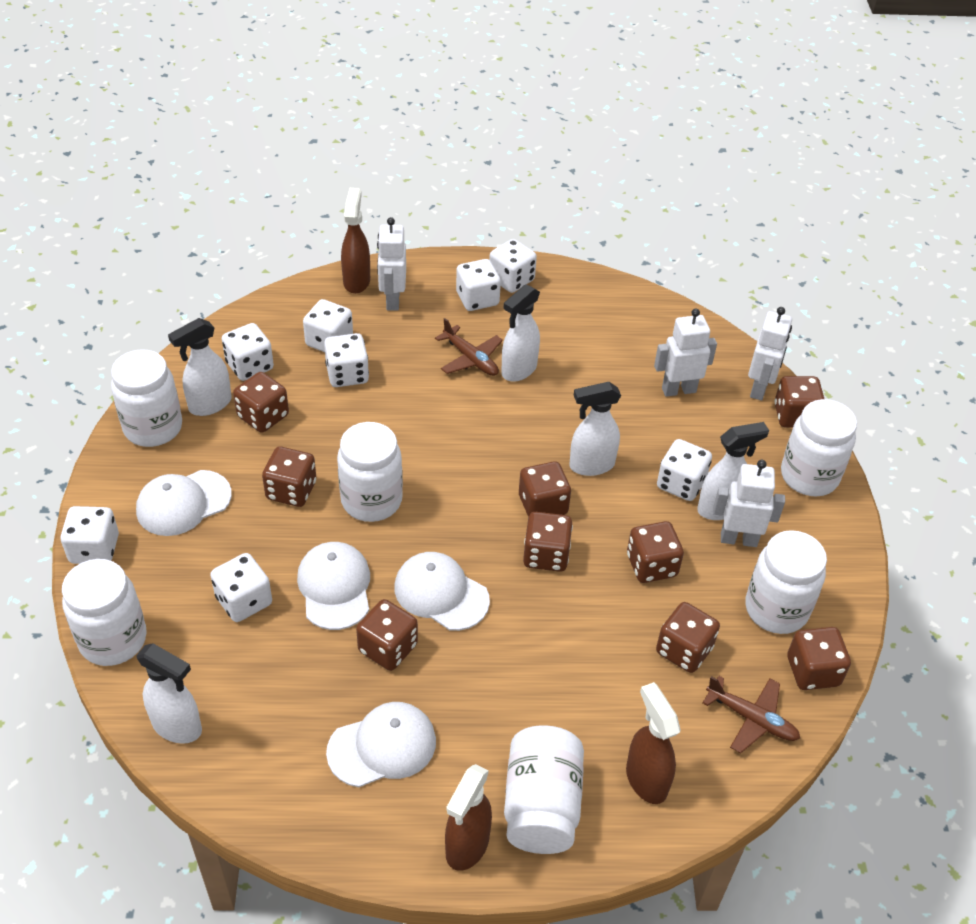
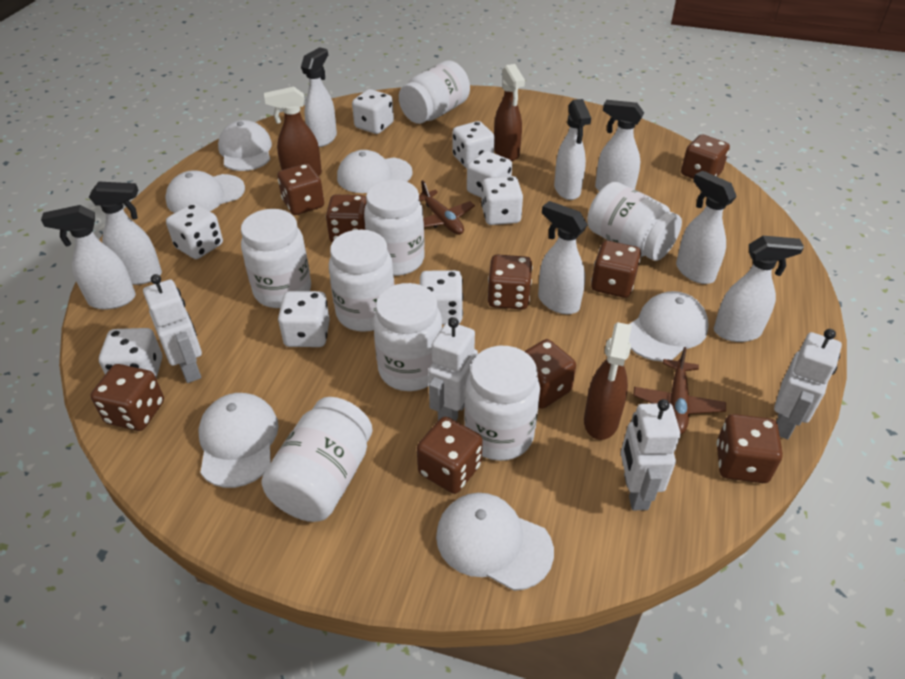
white cap: 4 -> 6
white jar: 6 -> 8
white spray bottle: 5 -> 8

